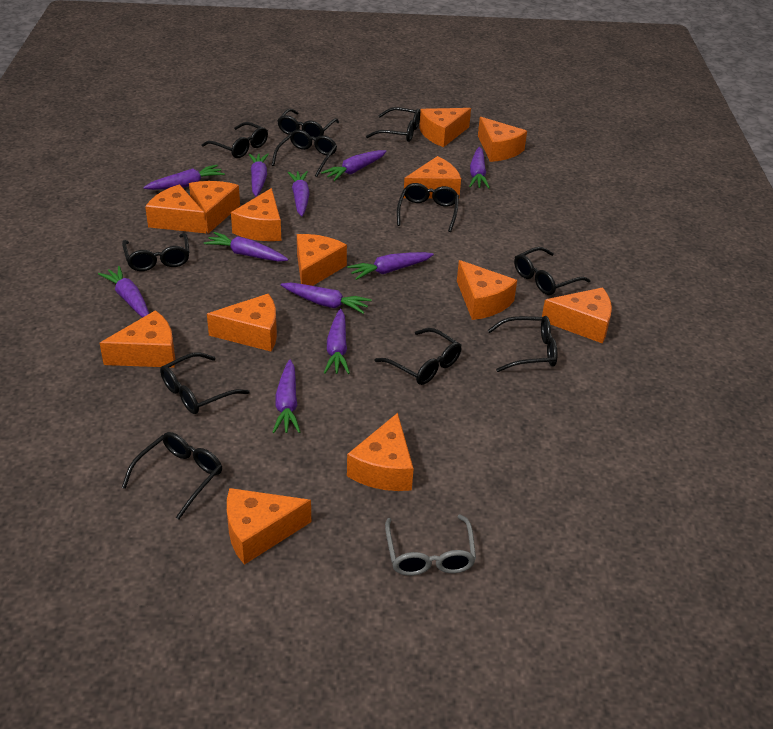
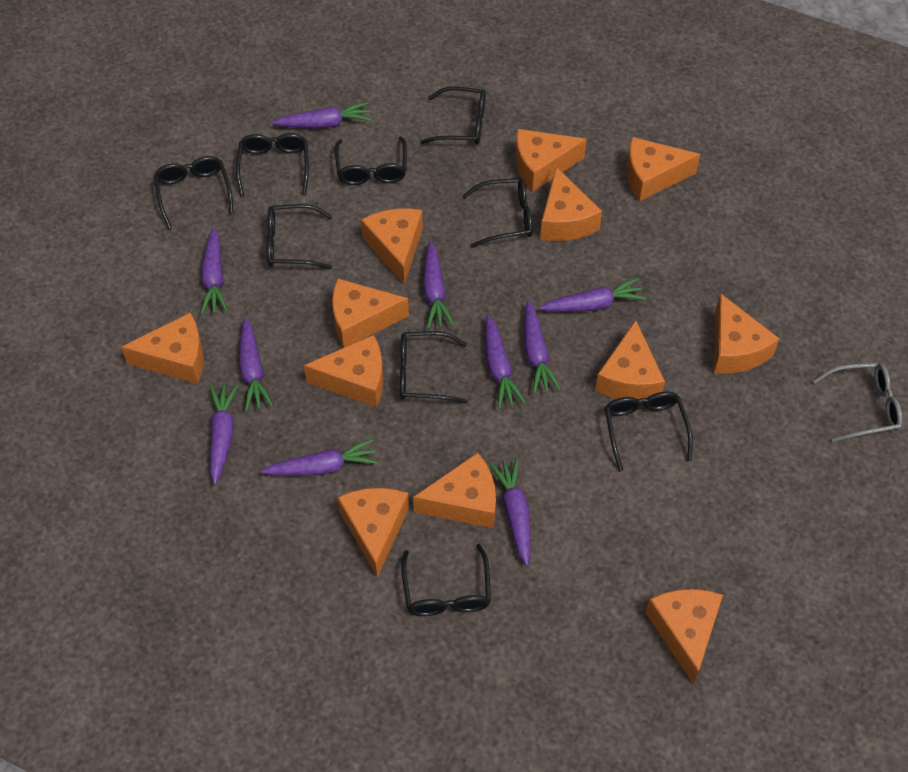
black glasses: 11 -> 9
orange cheese: 13 -> 12
purple carrot: 11 -> 10

